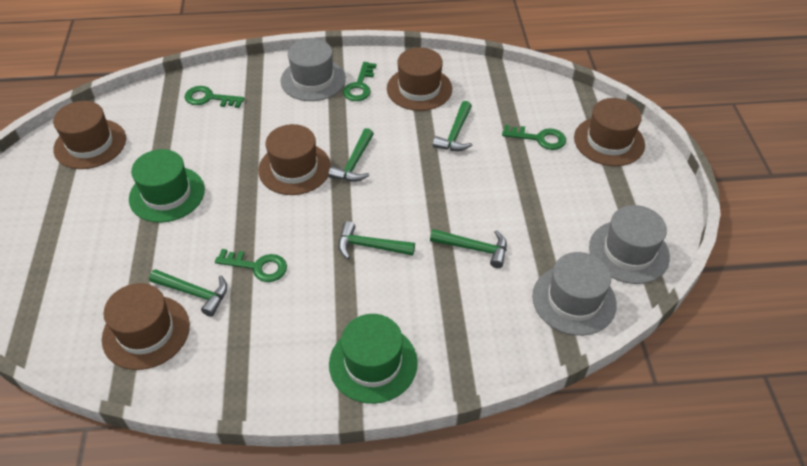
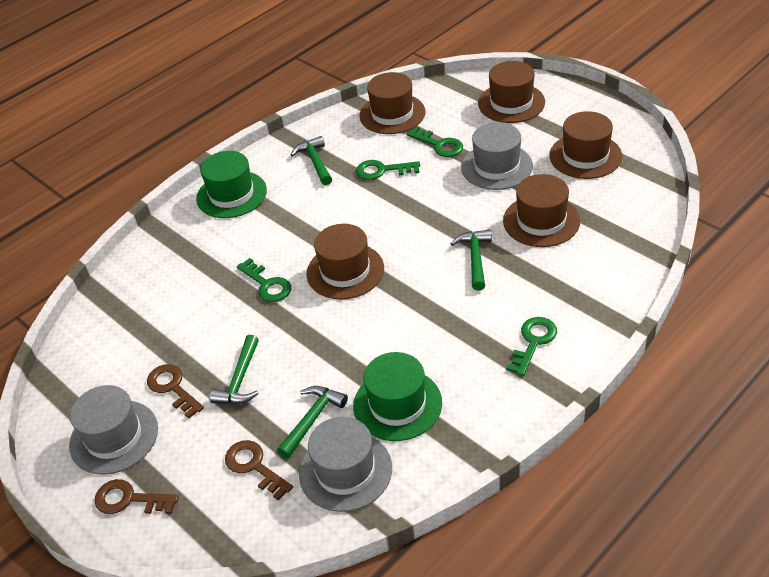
brown key: 0 -> 3
green hammer: 5 -> 4

